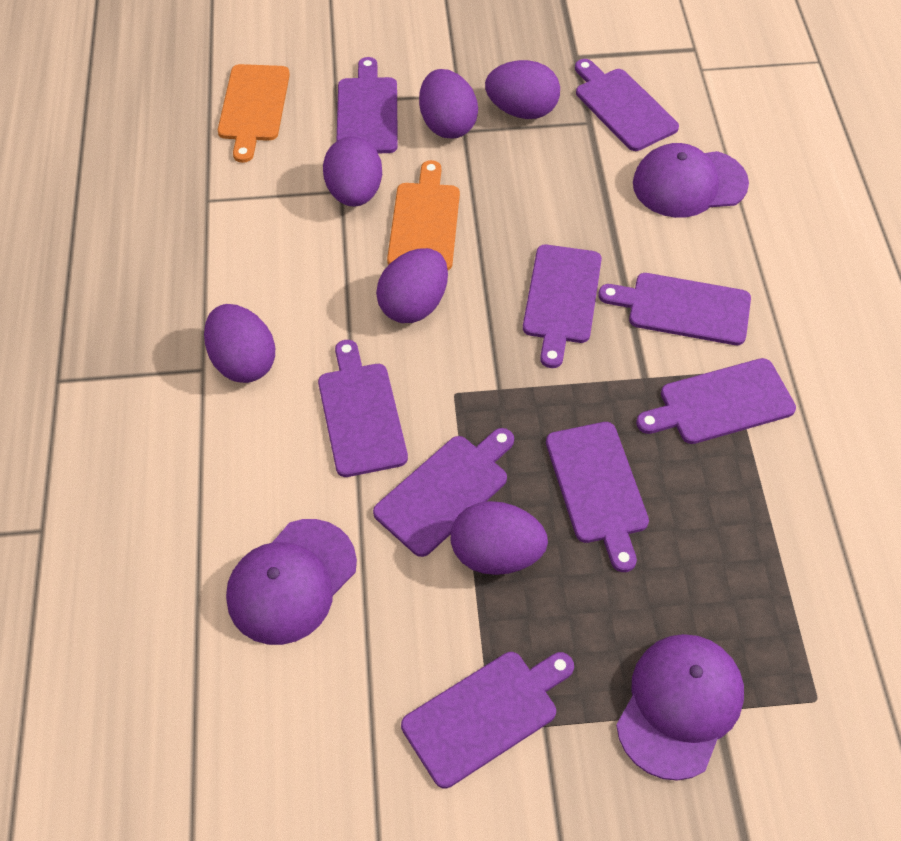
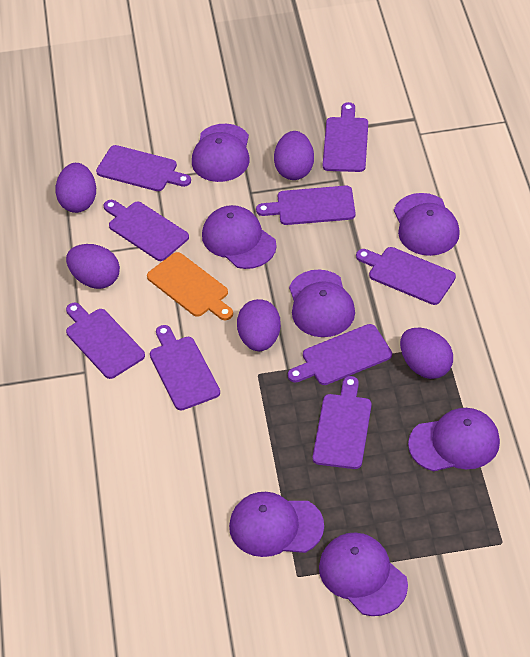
orange cutting board: 2 -> 1
purple cap: 3 -> 7
purple egg: 6 -> 5

